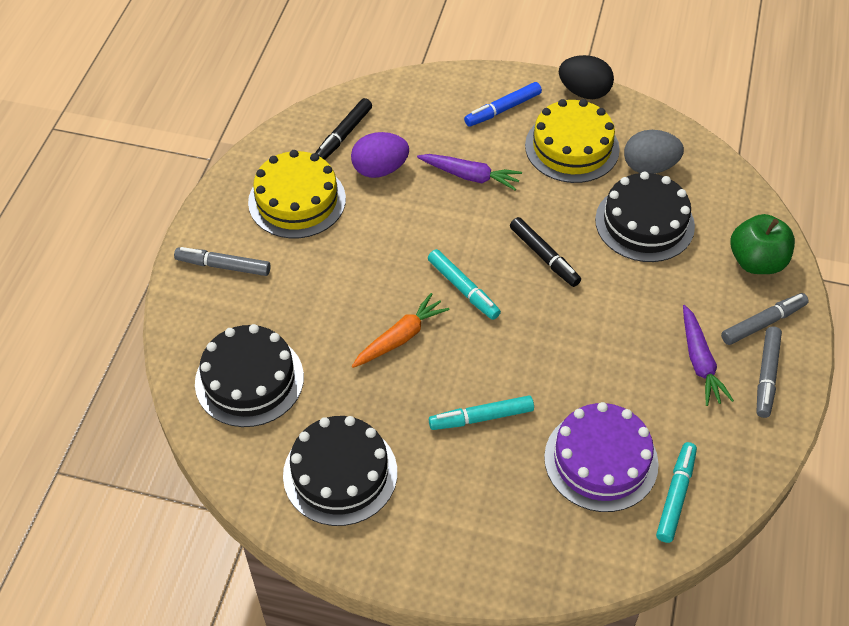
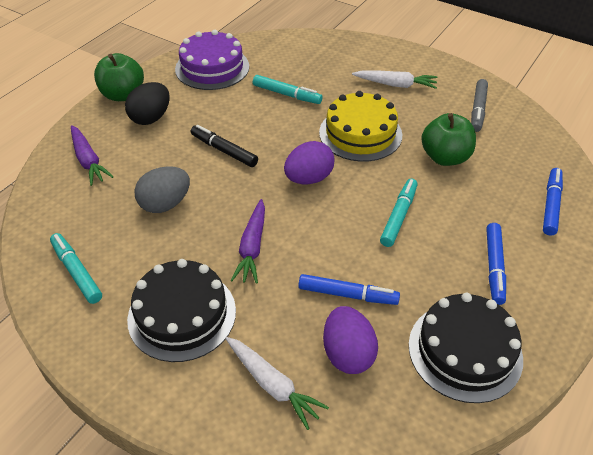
black cake: 3 -> 2
black marker: 2 -> 1
blue marker: 1 -> 3
green apple: 1 -> 2
grey marker: 3 -> 1
orange carrot: 1 -> 0
purple egg: 1 -> 2
white carrot: 0 -> 2
yellow cake: 2 -> 1

